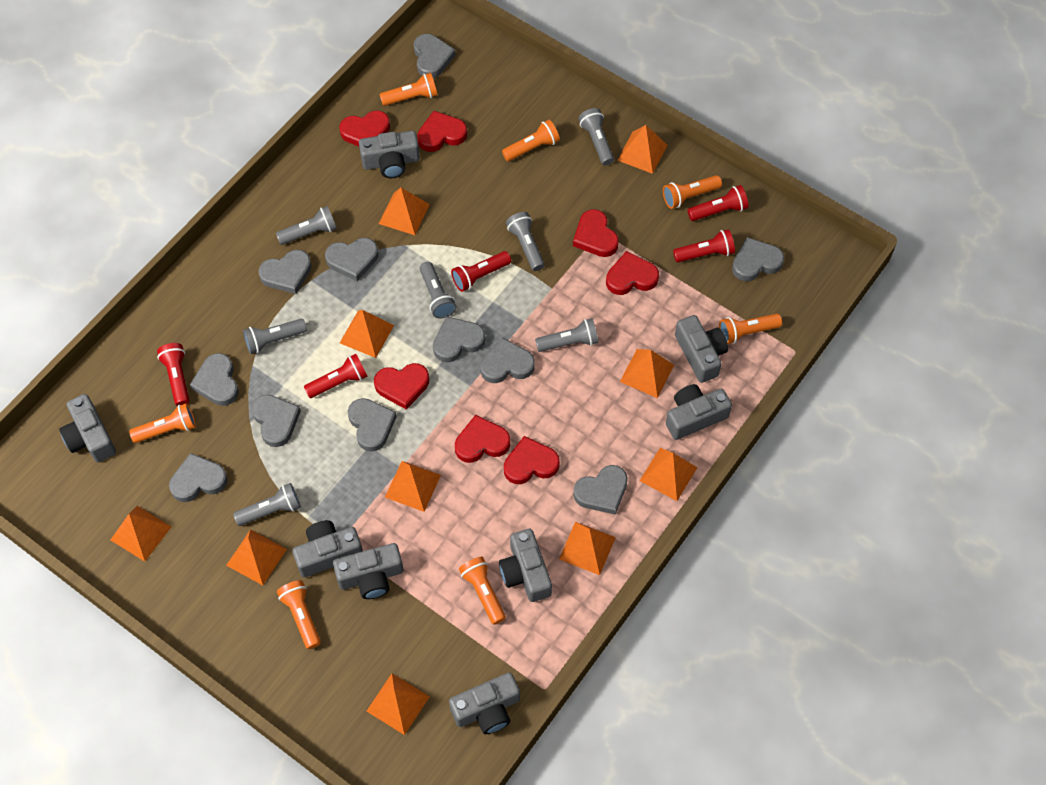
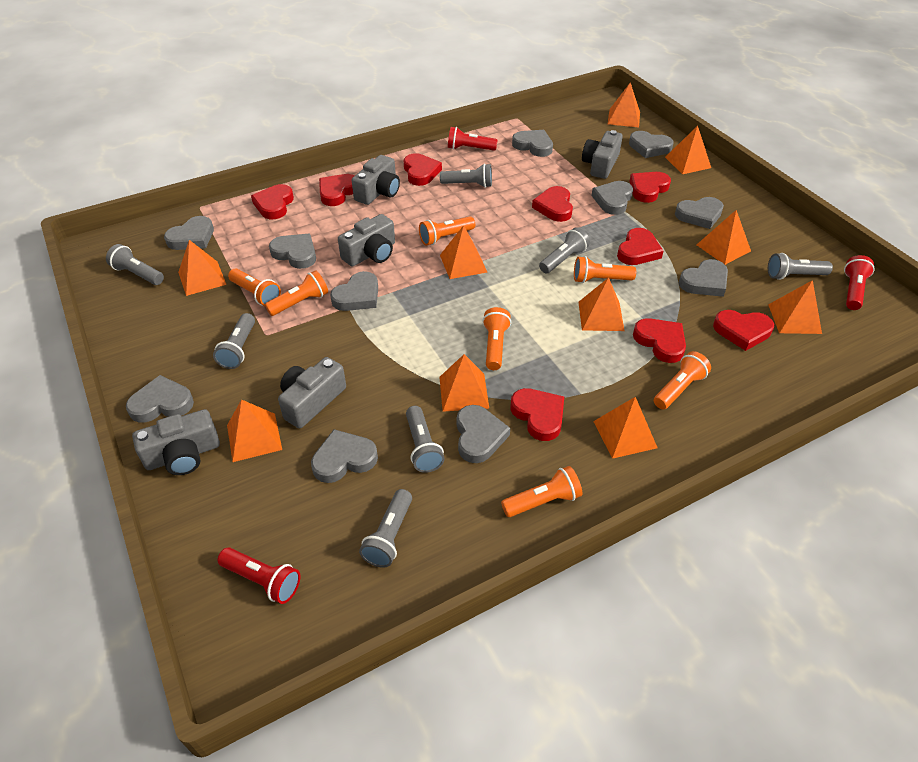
grey camera: 8 -> 5
red flashlight: 5 -> 3
red heart: 7 -> 9

